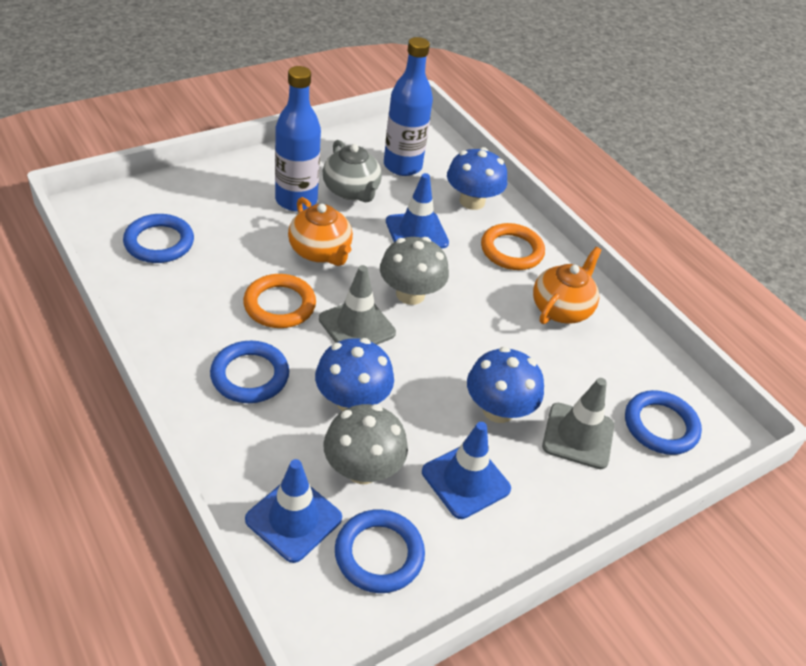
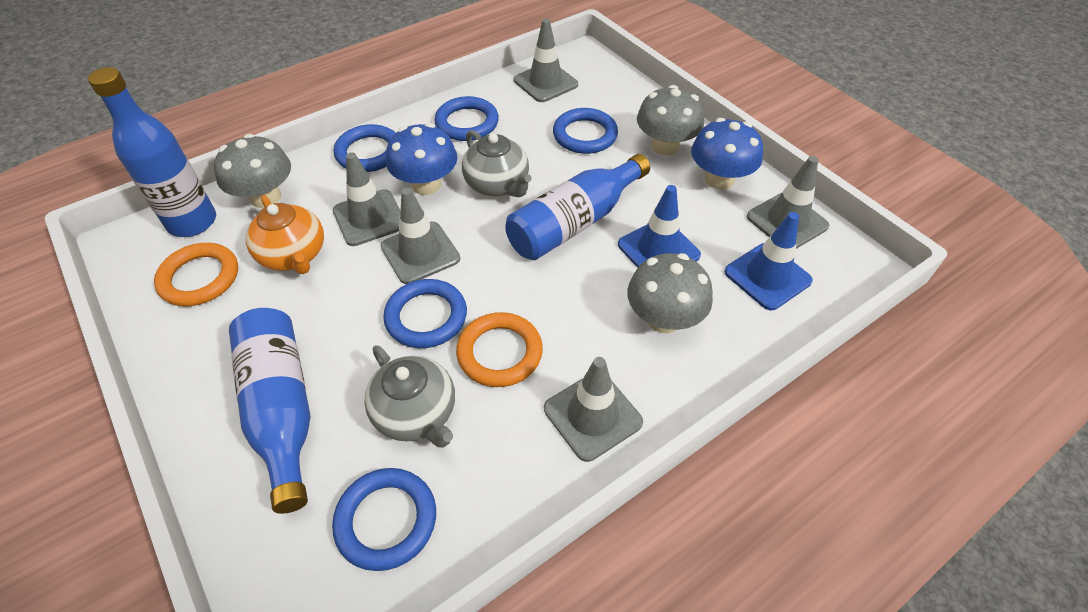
blue bottle: 2 -> 3
blue mushroom: 3 -> 2
blue ring: 4 -> 5
blue traffic cone: 3 -> 2
grey mushroom: 2 -> 3
grey teapot: 1 -> 2
grey traffic cone: 2 -> 5
orange teapot: 2 -> 1

